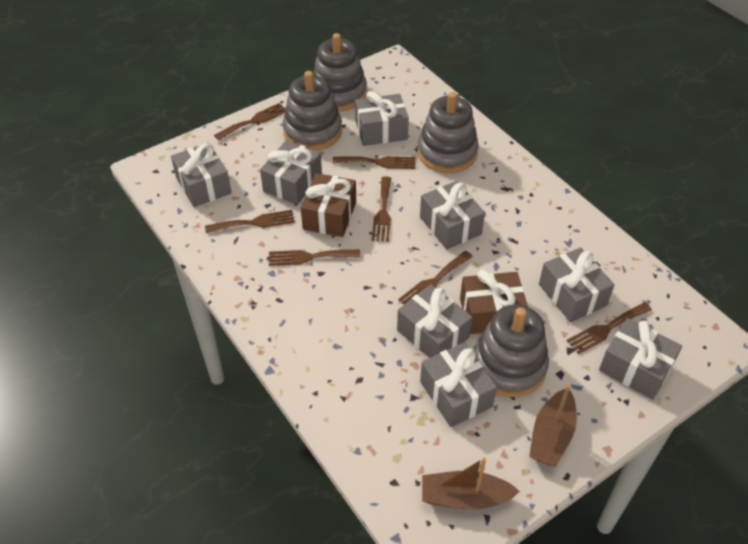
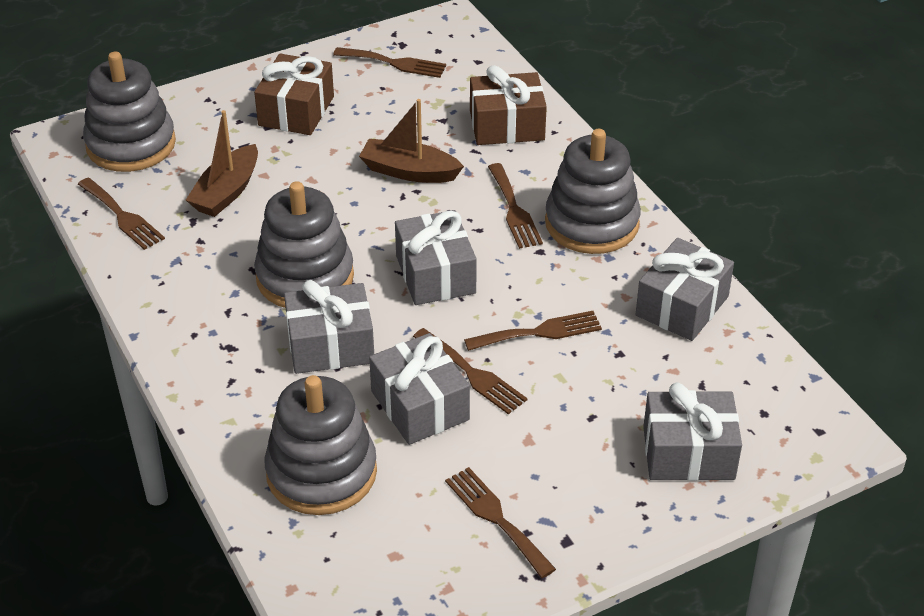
brown fork: 7 -> 6
grey gift: 8 -> 5

